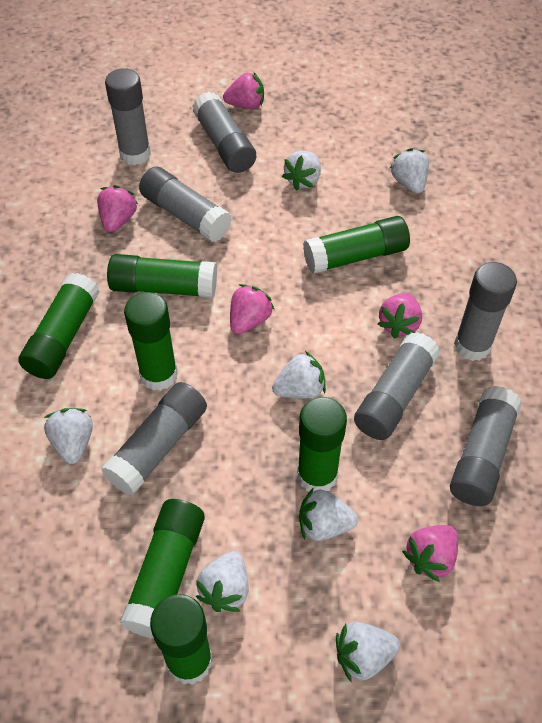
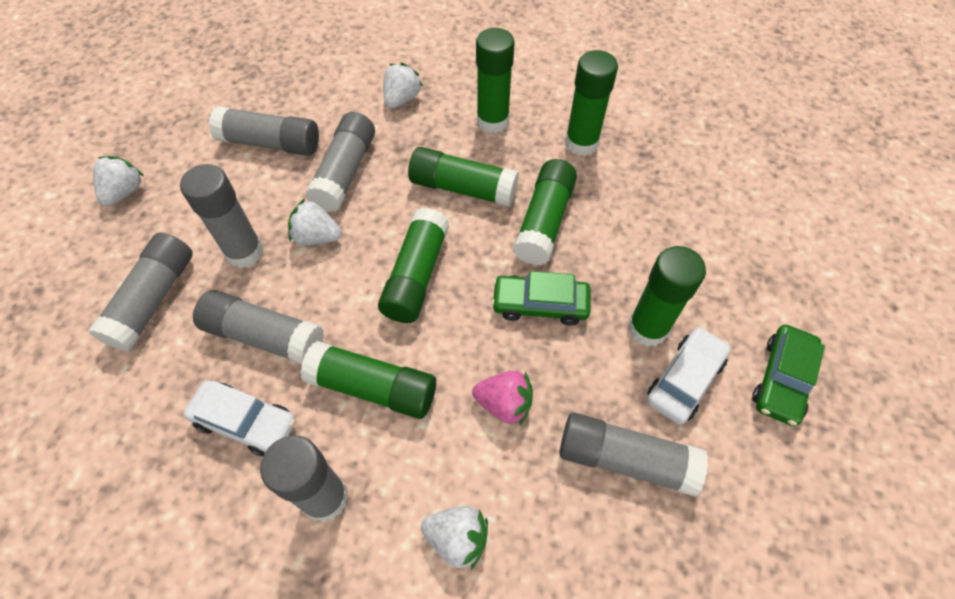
green car: 0 -> 2
pink strawberry: 5 -> 1
white car: 0 -> 2
white strawberry: 7 -> 4

